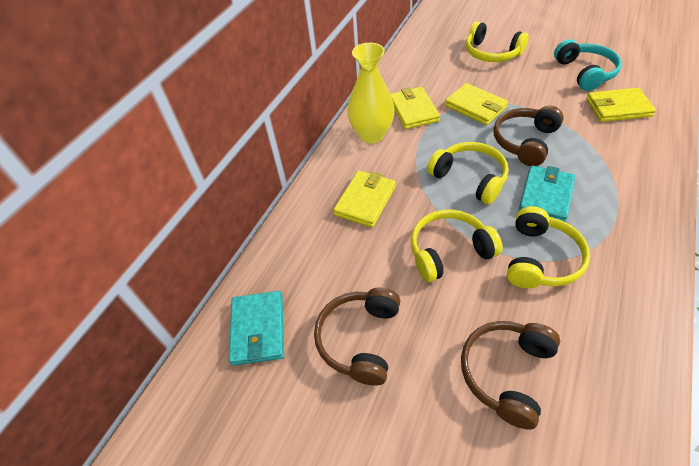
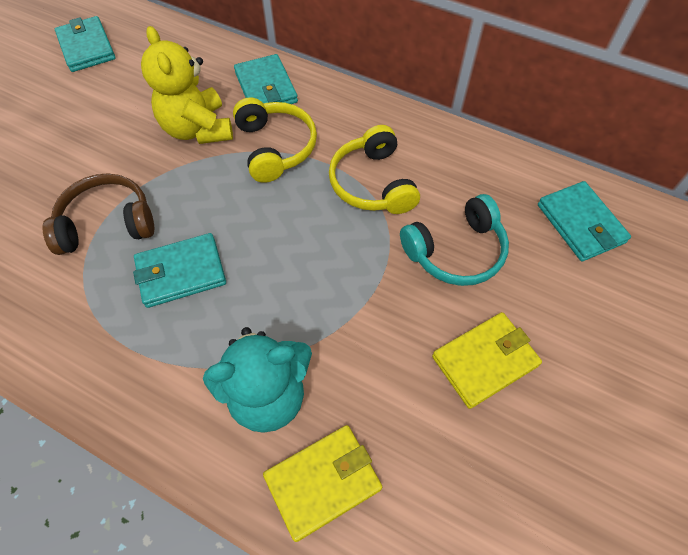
brown headphones: 3 -> 1
turquoise teddy bear: 0 -> 1
turquoise wallet: 2 -> 4
yellow headphones: 4 -> 2
yellow teddy bear: 0 -> 1
yellow vase: 1 -> 0
yellow wallet: 4 -> 2

